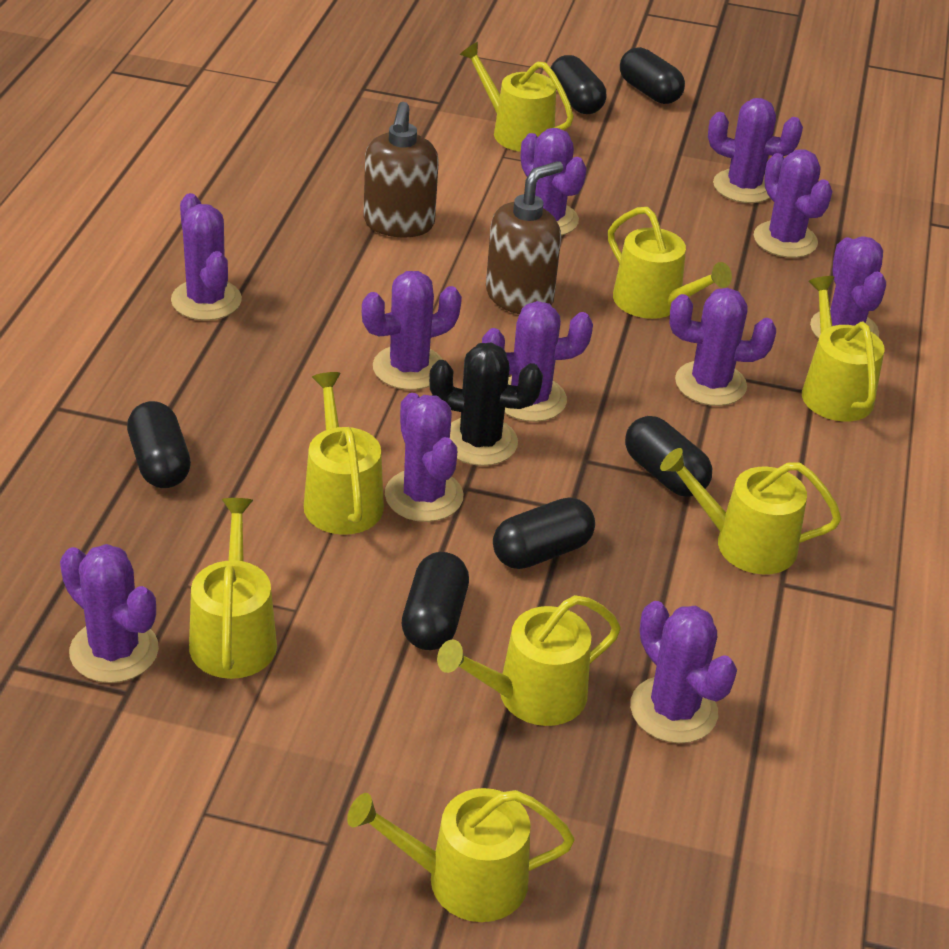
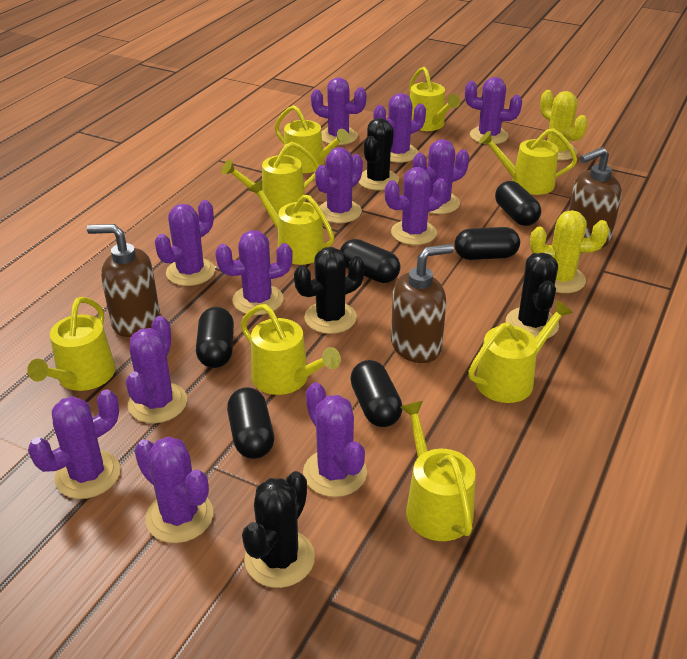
black cactus: 1 -> 4
brown soap dispenser: 2 -> 3
purple cactus: 11 -> 12
yellow cactus: 0 -> 2
yellow watering can: 8 -> 9

